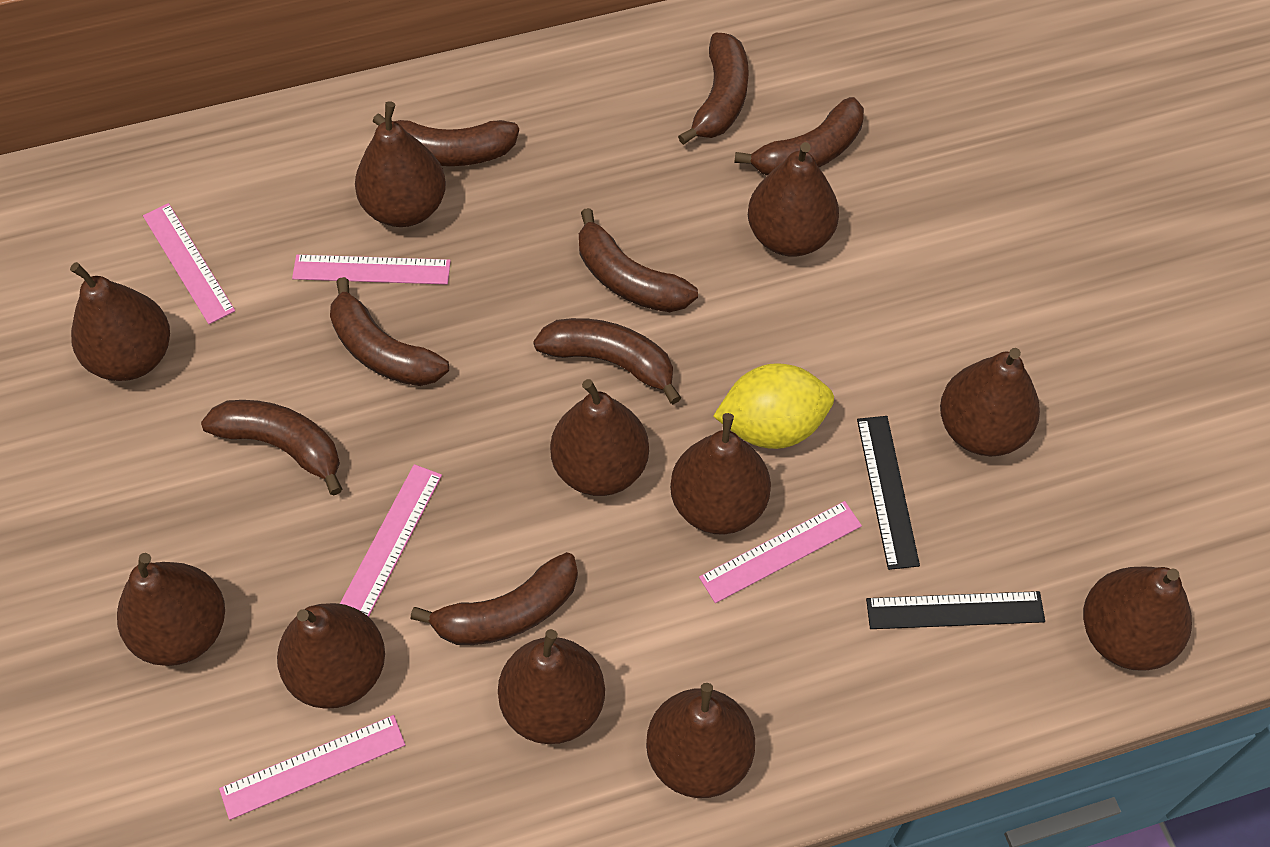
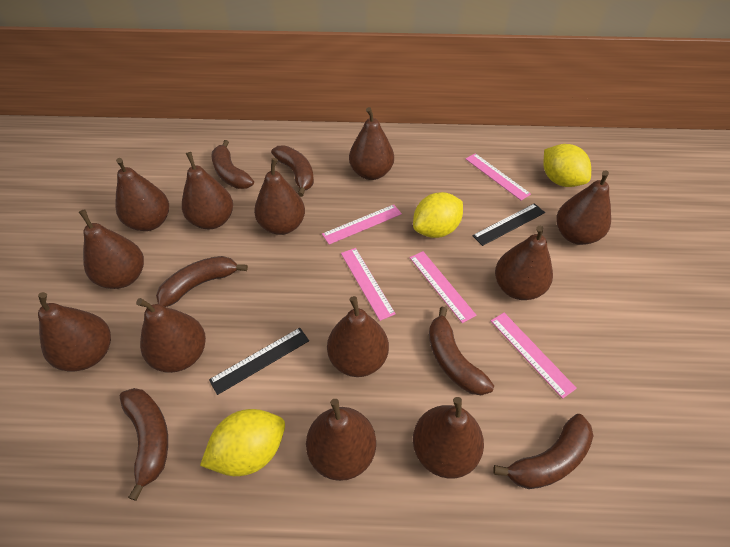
brown banana: 8 -> 6
brown pear: 11 -> 12
yellow lemon: 1 -> 3

